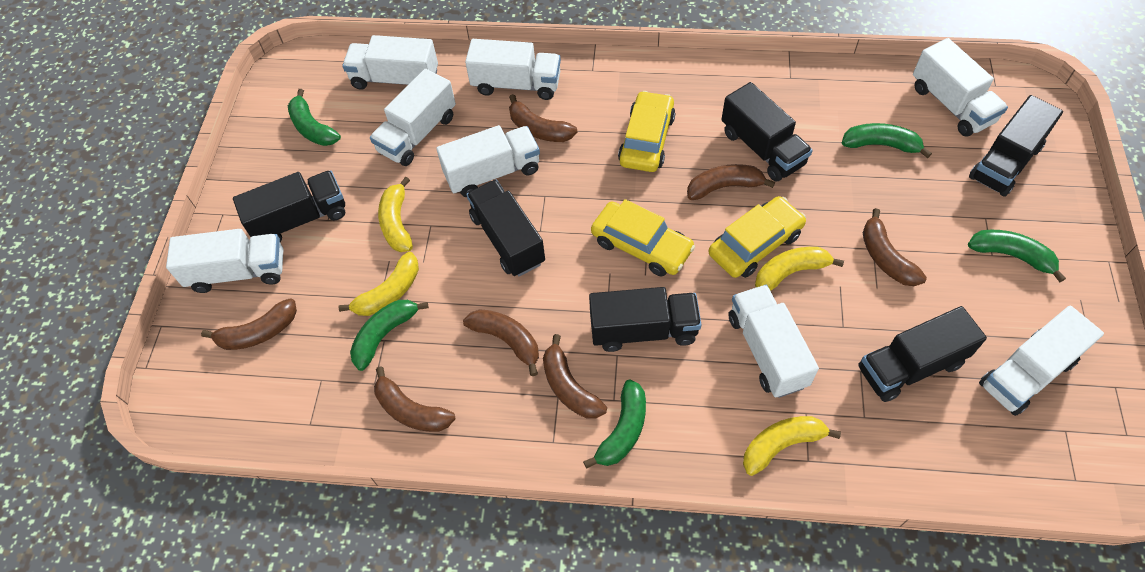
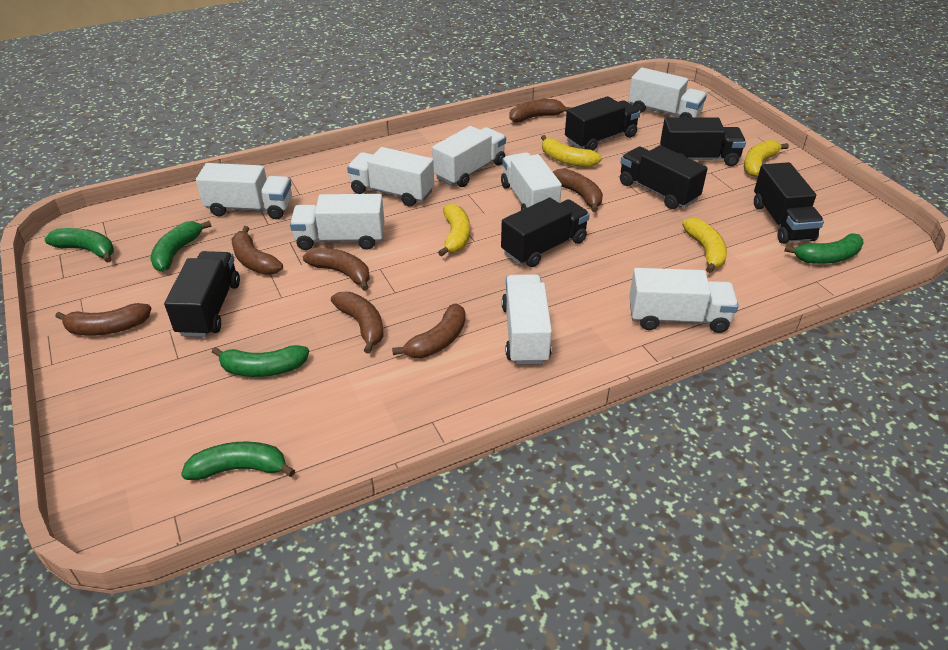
yellow car: 3 -> 0

